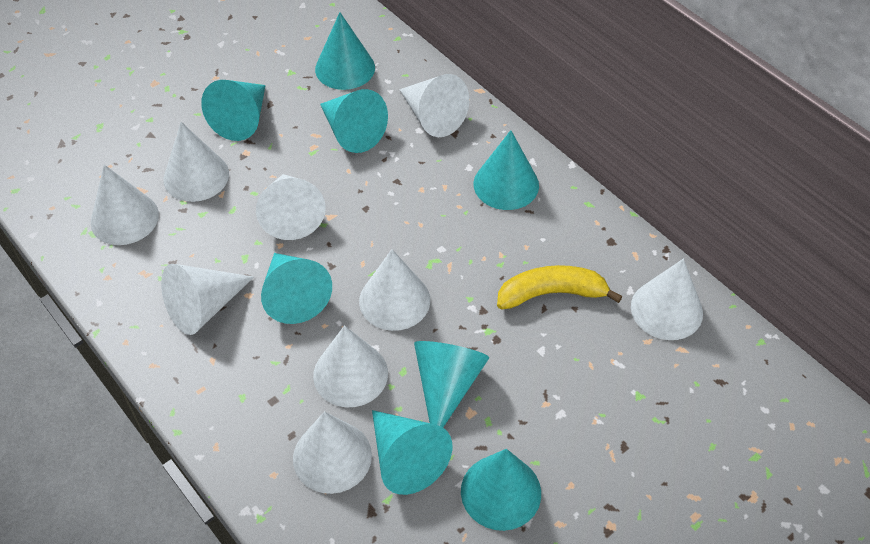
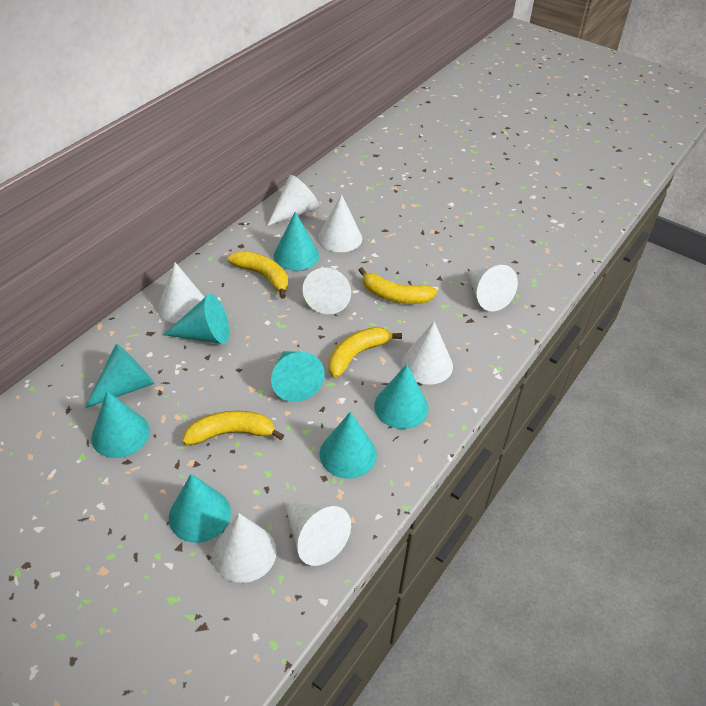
white cone: 9 -> 8
yellow banana: 1 -> 4

